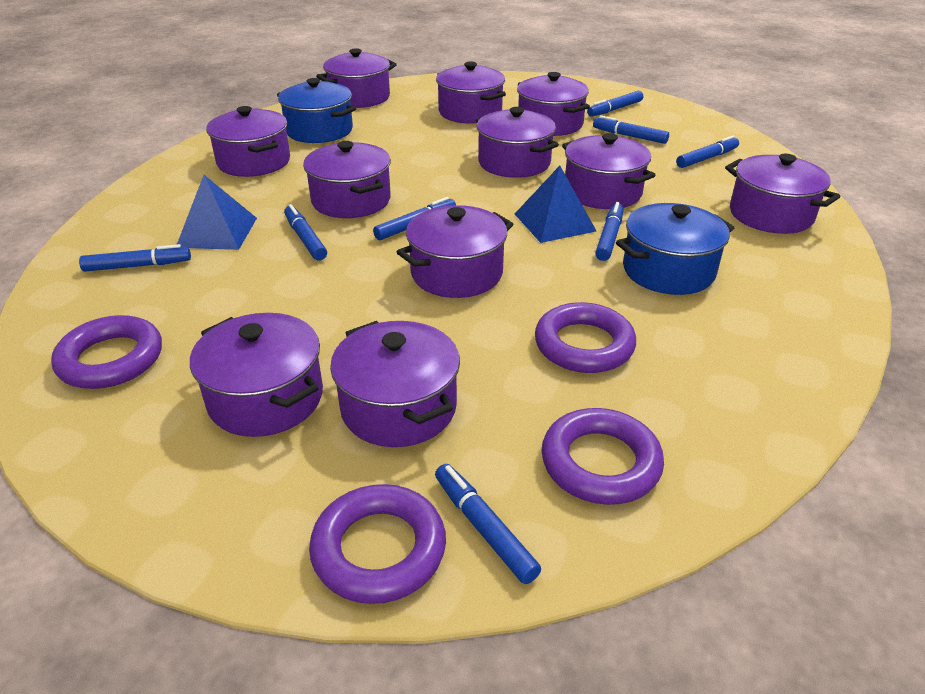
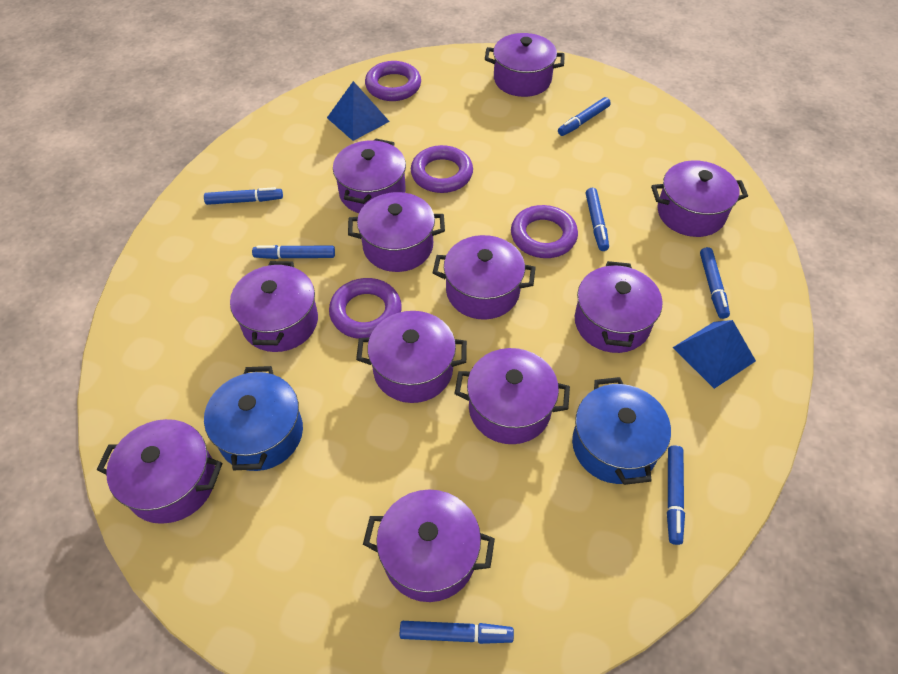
blue marker: 8 -> 7

